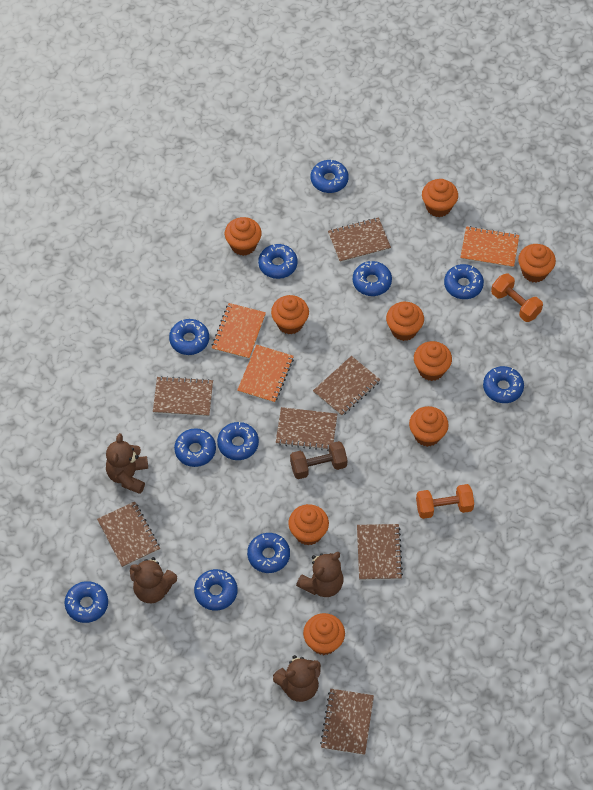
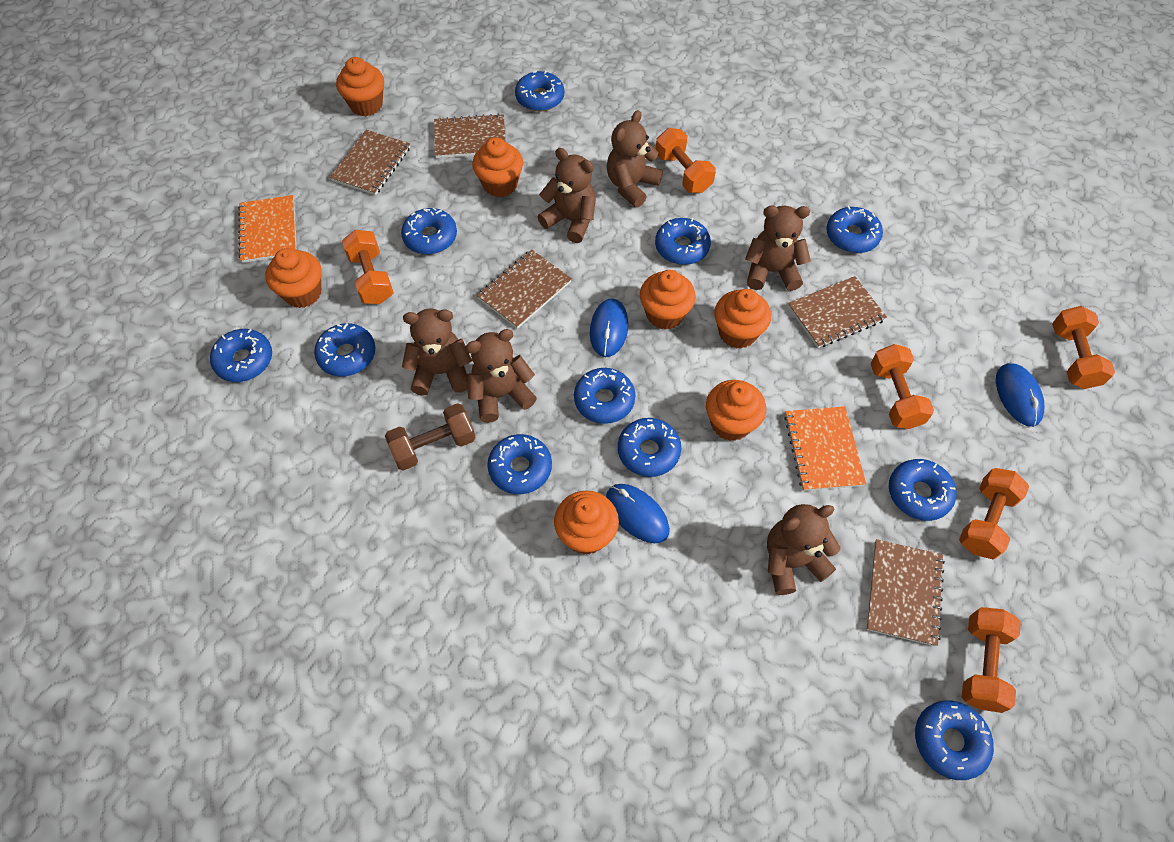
blue mouse: 0 -> 3
brown notebook: 7 -> 5
brown teddy bear: 4 -> 6
orange cupcake: 9 -> 7
orange dumbbell: 2 -> 6
orange notebook: 3 -> 2

